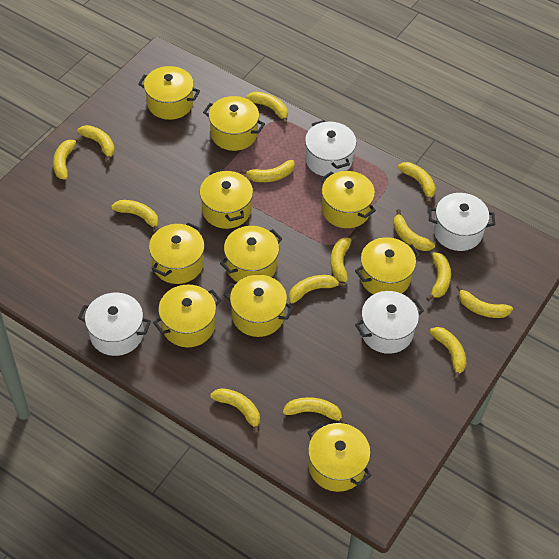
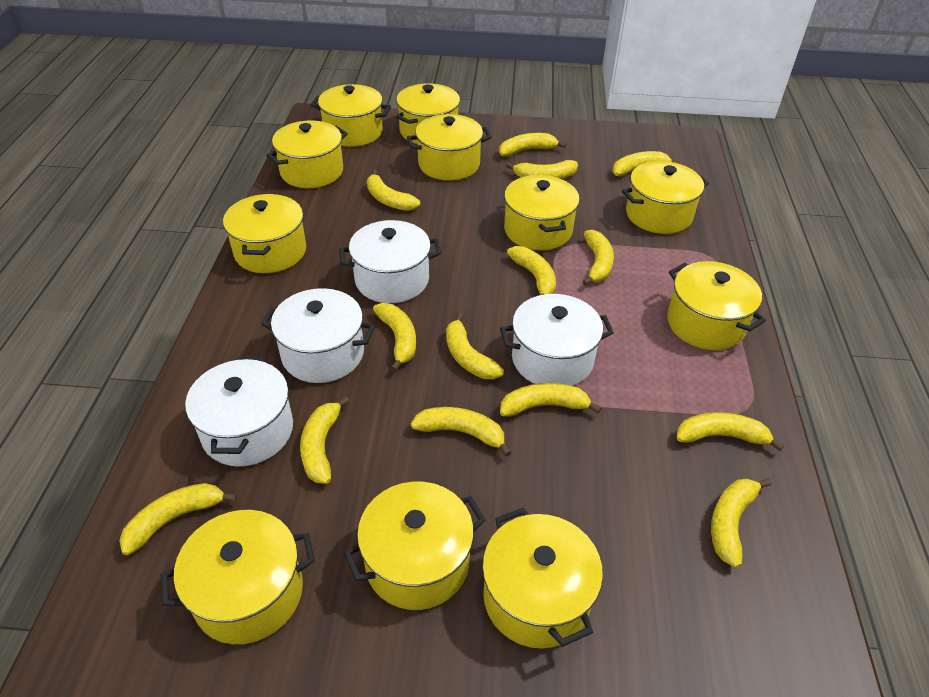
yellow pot: 10 -> 11

